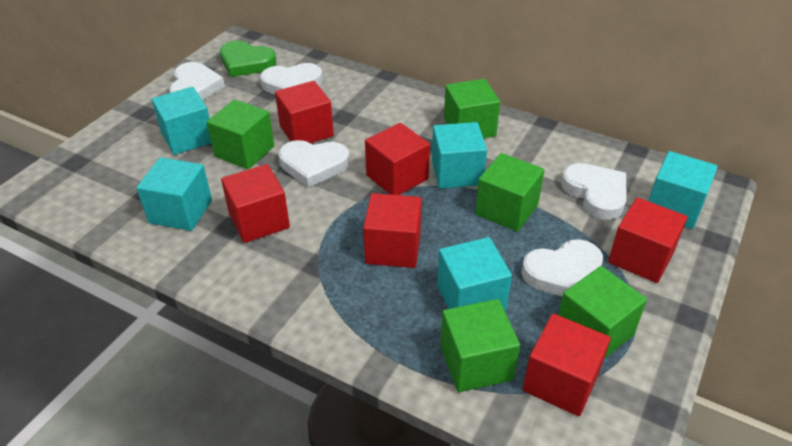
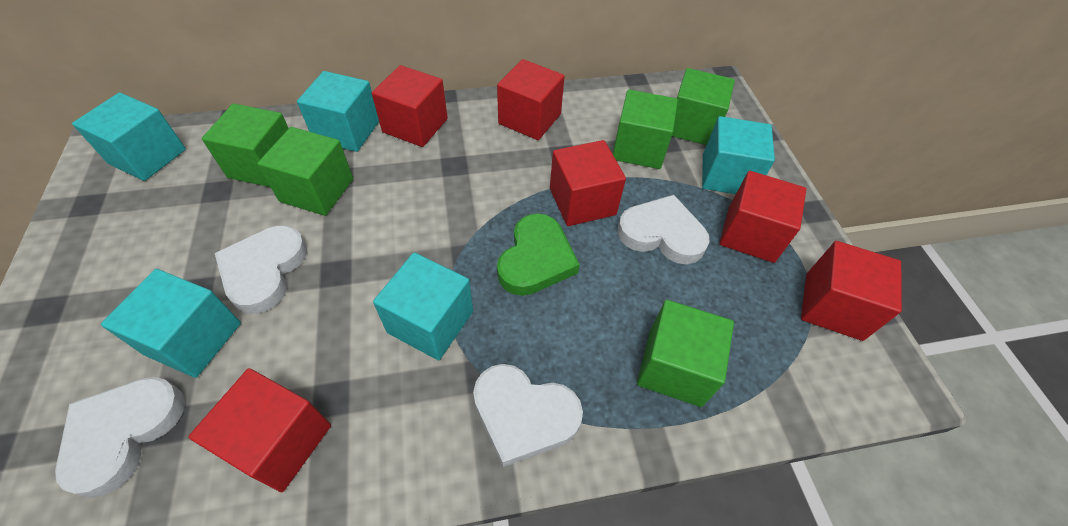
white heart: 5 -> 4

